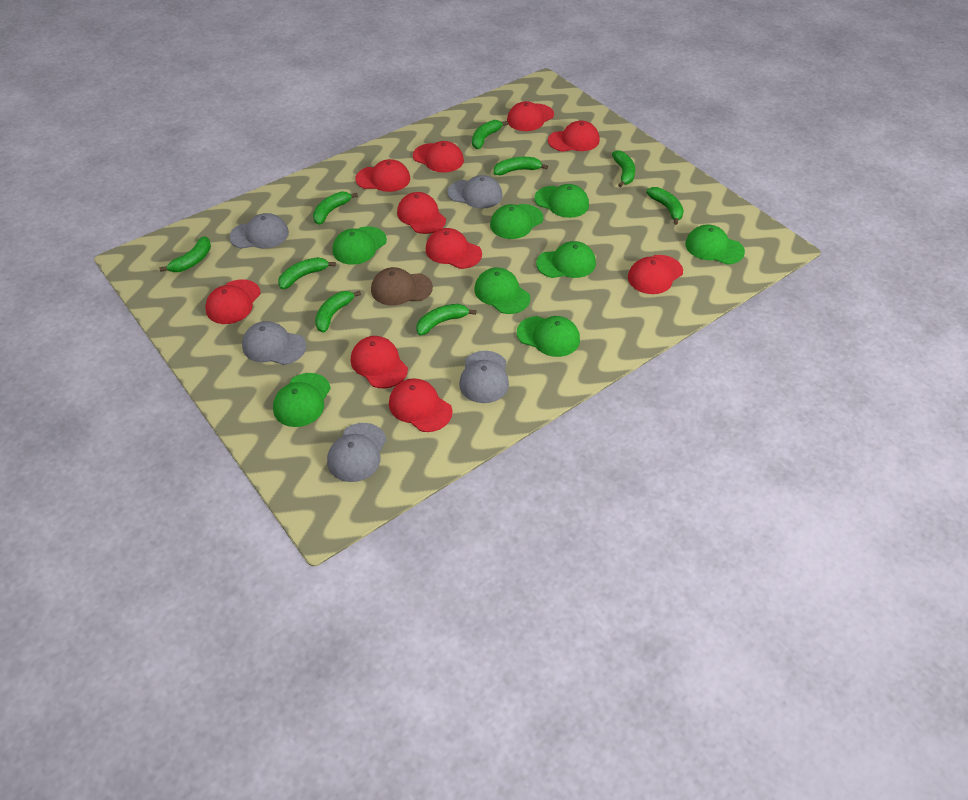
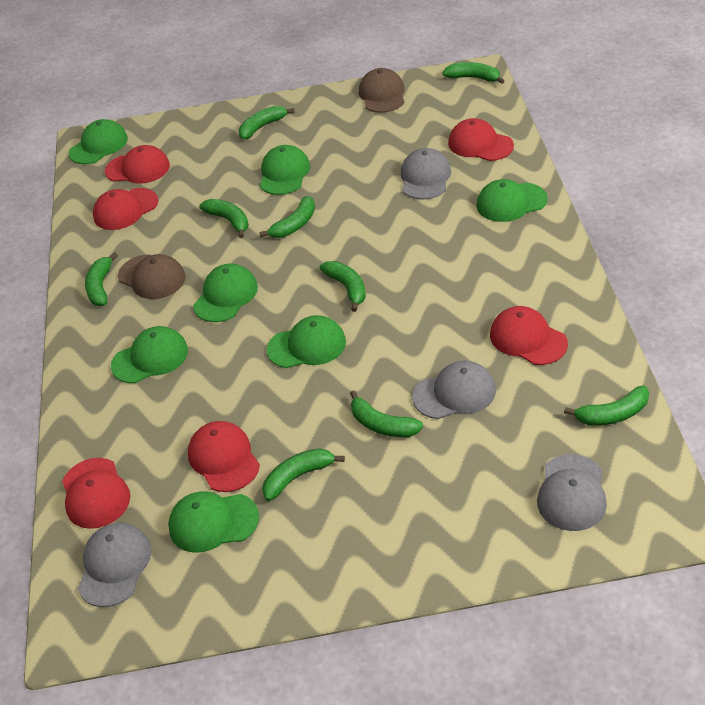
brown cap: 1 -> 2
green cap: 8 -> 7
grey cap: 5 -> 4
red cap: 10 -> 6

